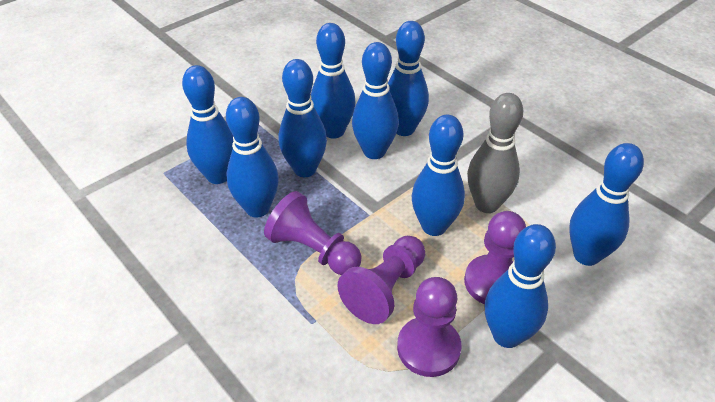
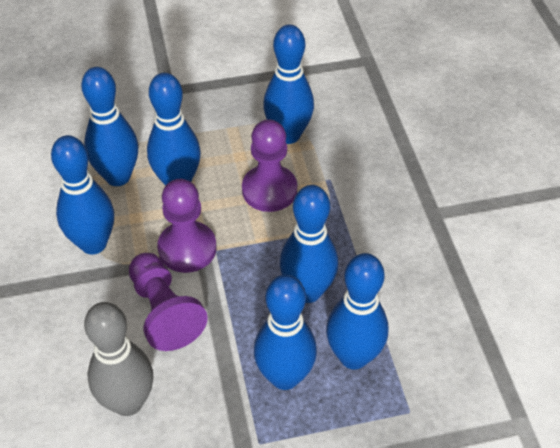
blue bowling pin: 9 -> 7
purple pawn: 4 -> 3

